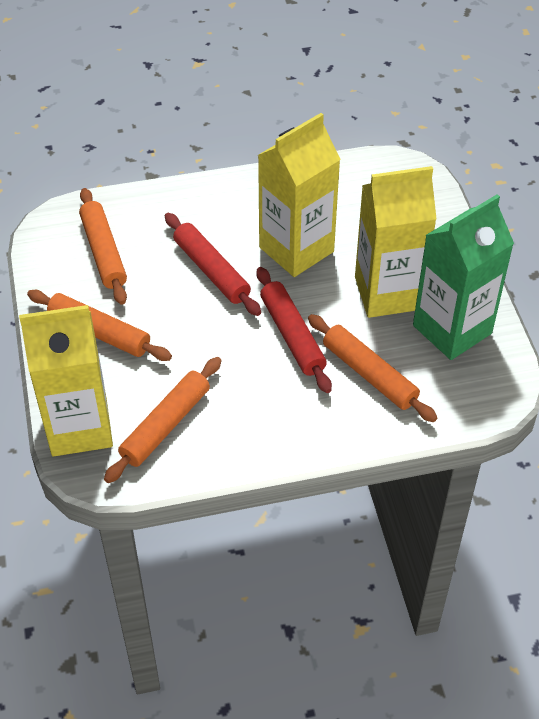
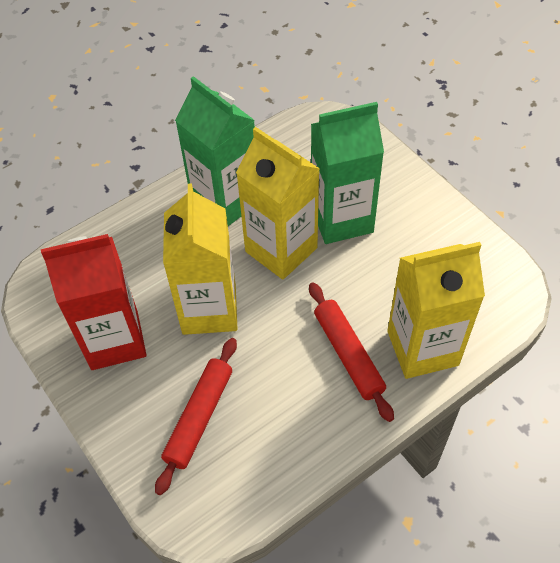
green carton: 1 -> 2
orange rolling pin: 4 -> 0
red carton: 0 -> 1

